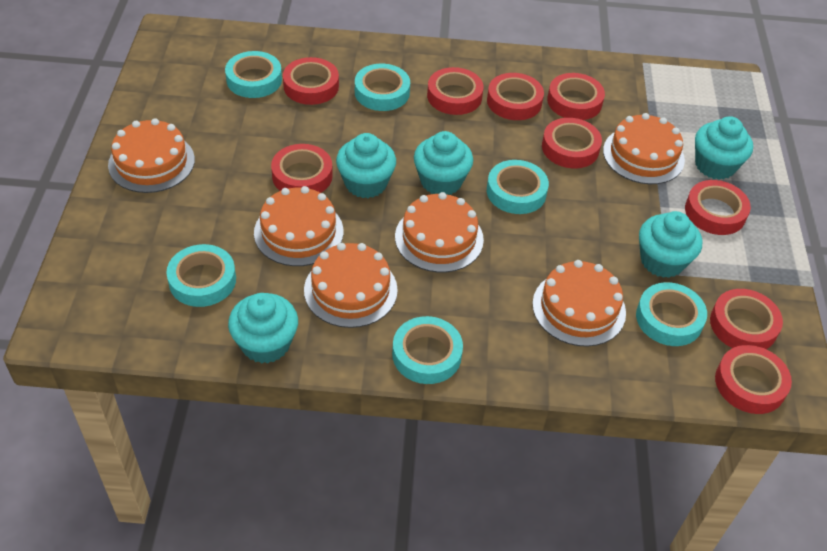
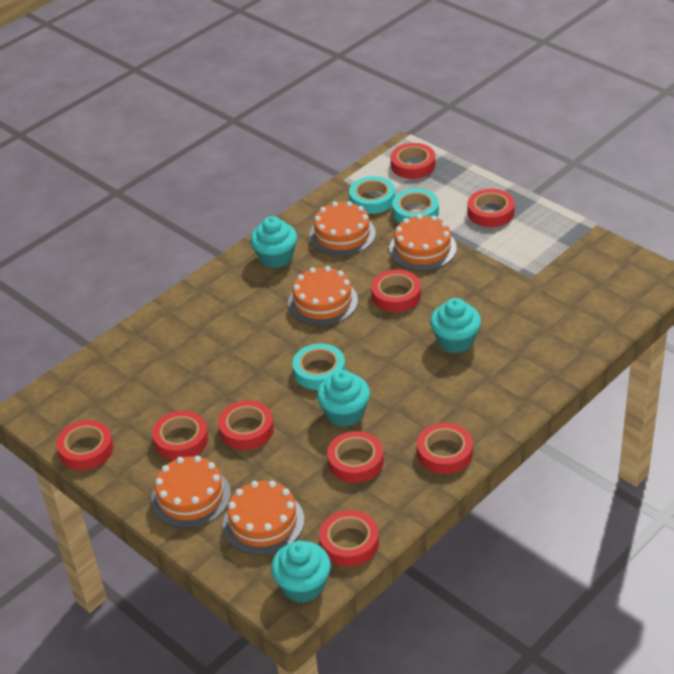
orange cake: 6 -> 5
turquoise cupcake: 5 -> 4
turquoise tape: 6 -> 3

